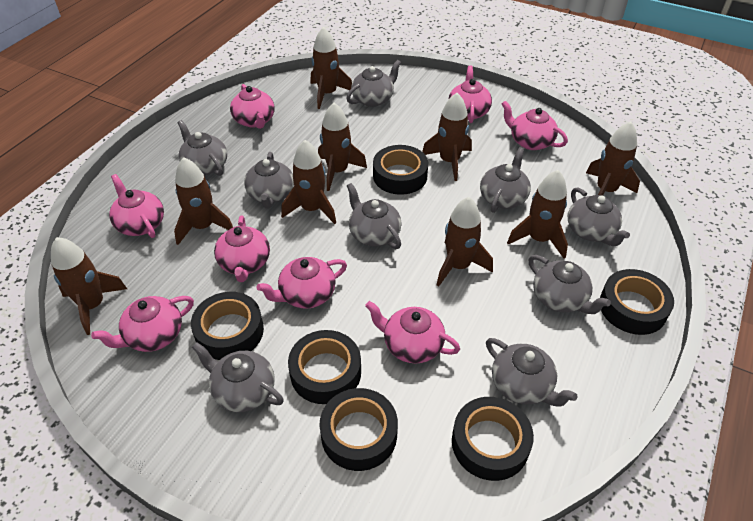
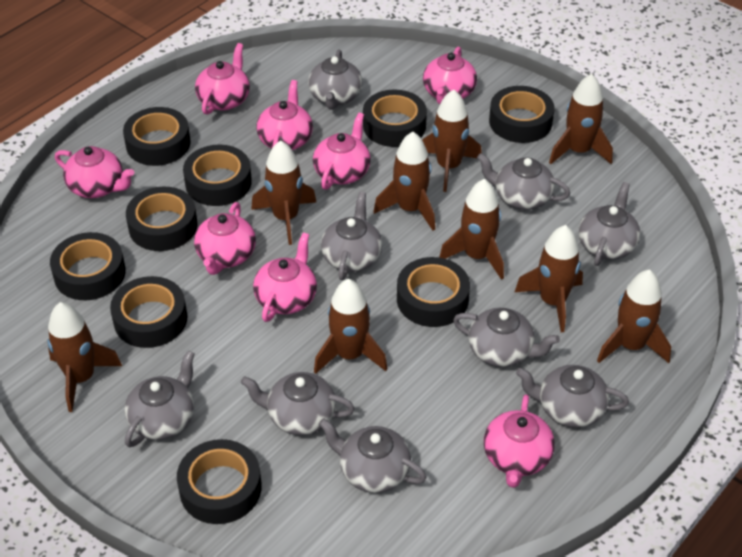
black tape: 6 -> 9

